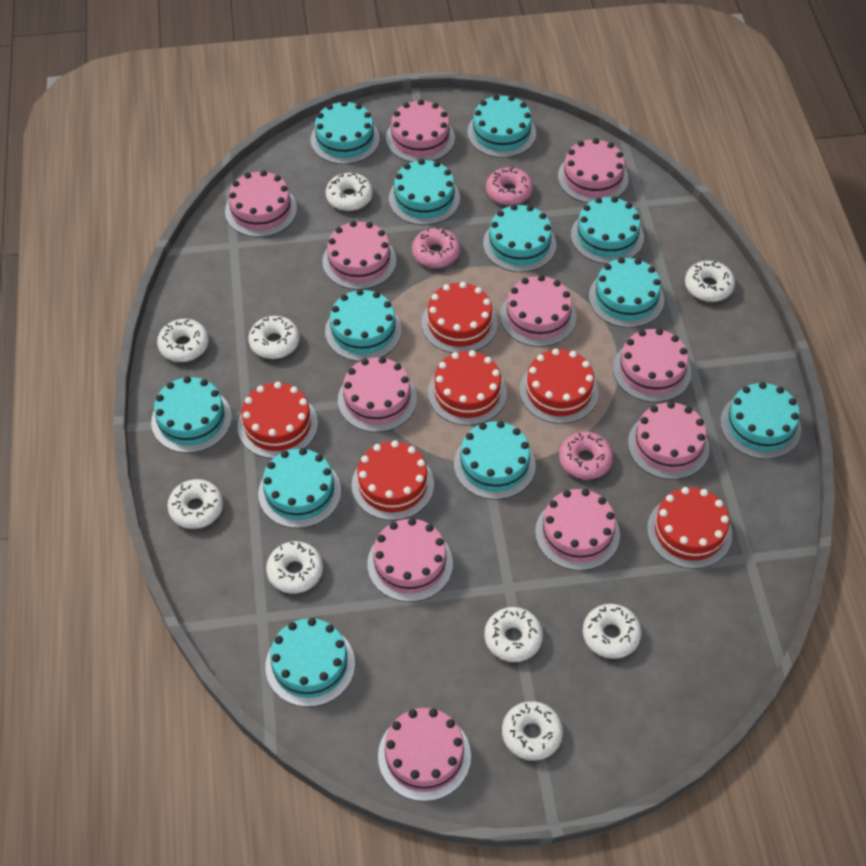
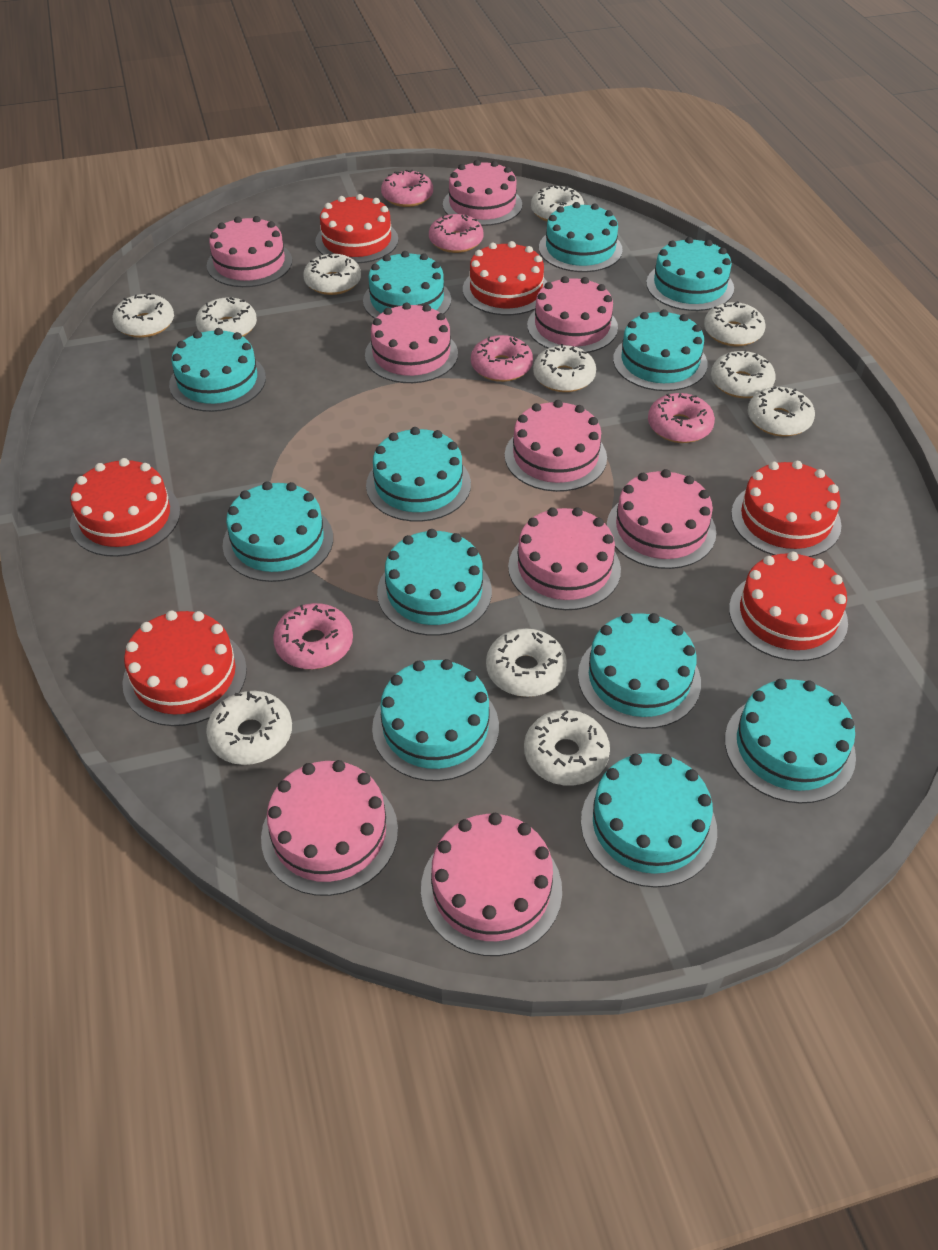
pink cake: 11 -> 9
pink donut: 3 -> 5
white donut: 9 -> 11

